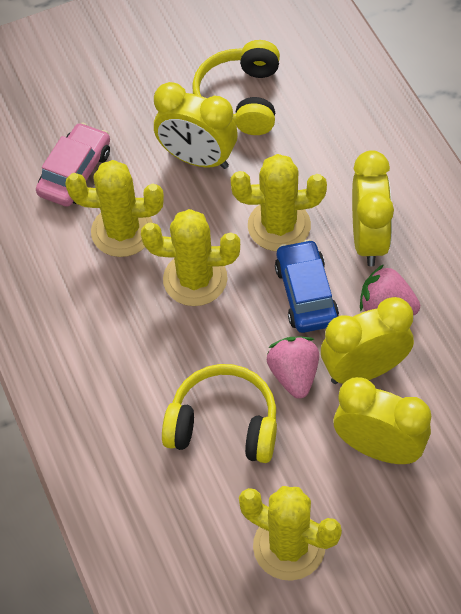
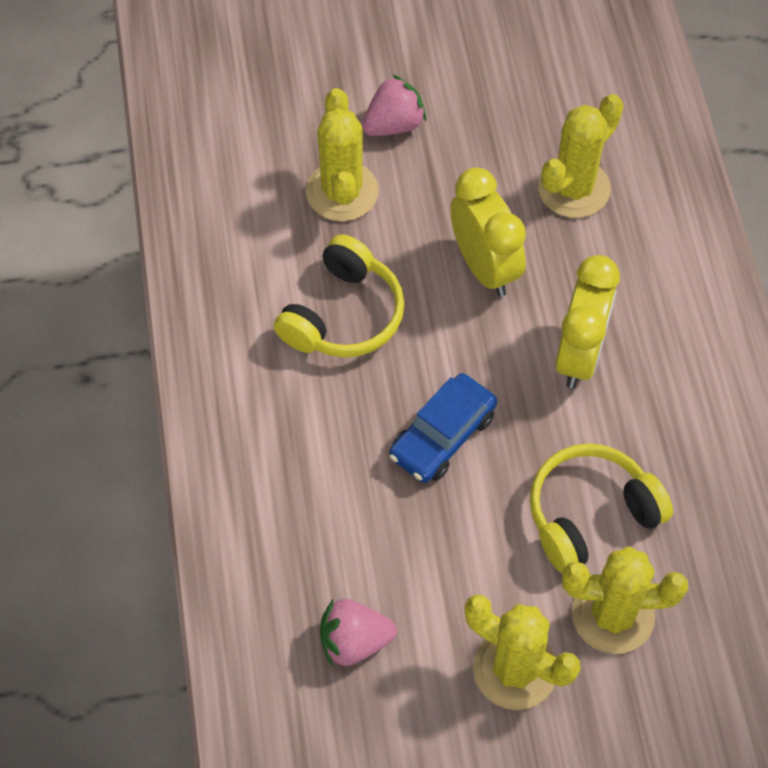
pink car: 1 -> 0
yellow clock: 4 -> 2

